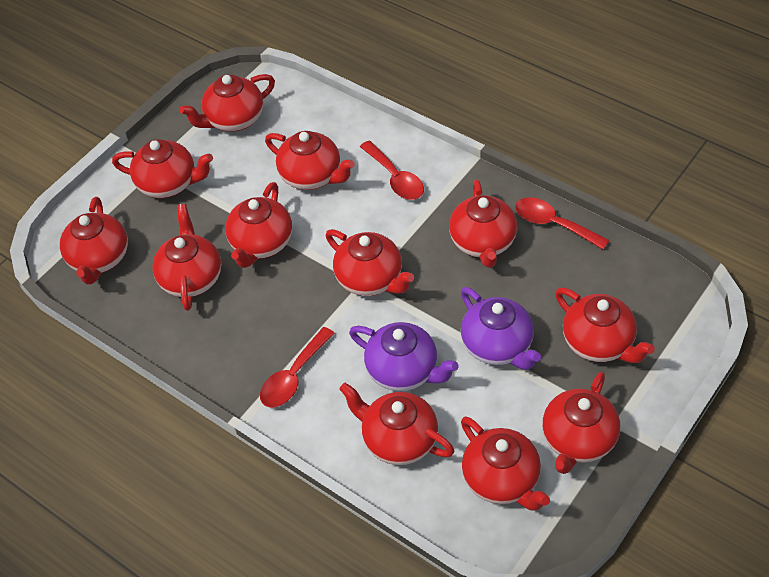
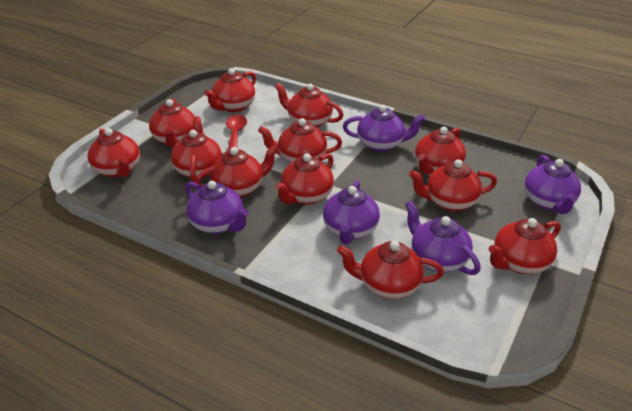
purple teapot: 2 -> 5
red spoon: 3 -> 1

